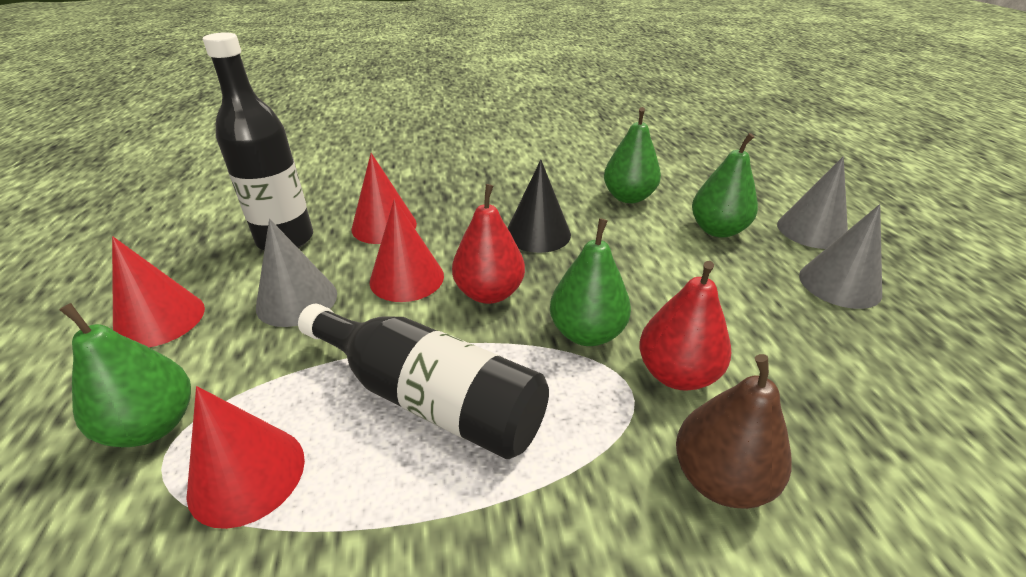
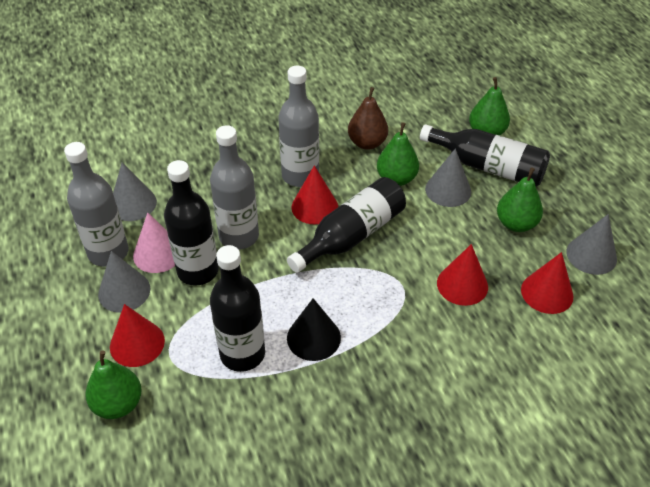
black bottle: 2 -> 4
grey bottle: 0 -> 3
grey cone: 3 -> 4
pink cone: 0 -> 1
red pear: 2 -> 0

